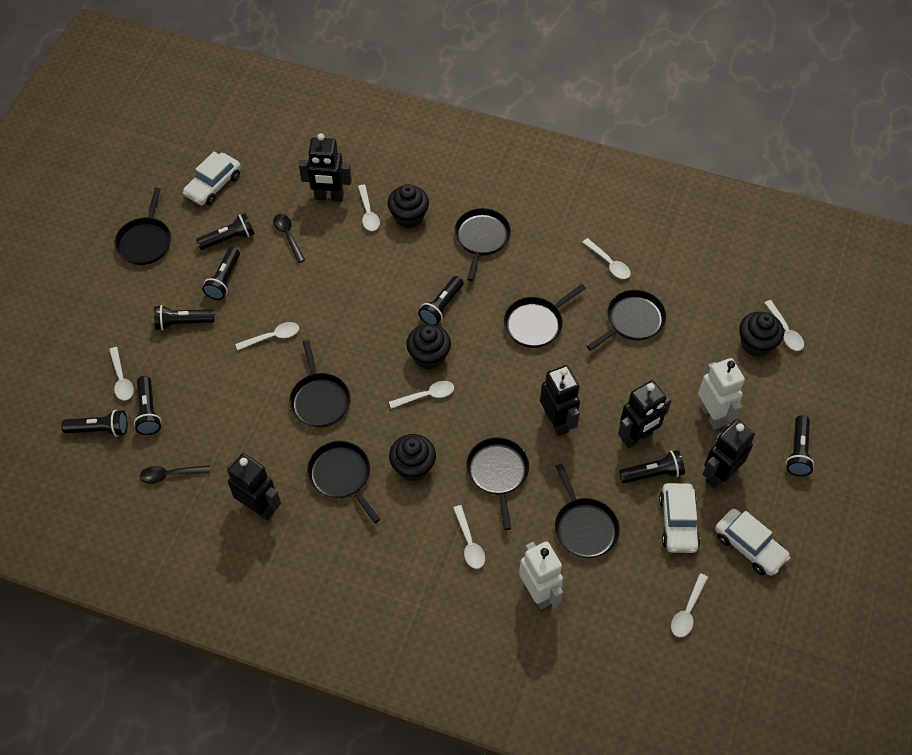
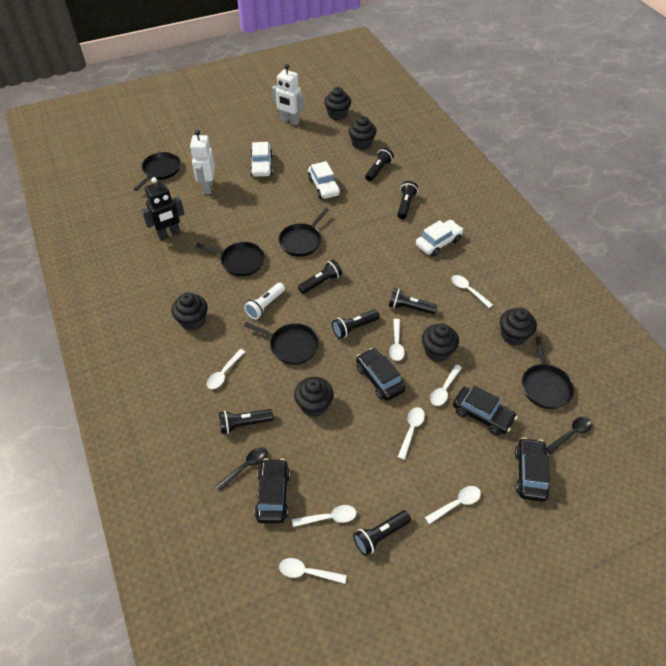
black car: 0 -> 4
black cupcake: 4 -> 6
black flashlight: 8 -> 7
black pan: 8 -> 5
black robot: 5 -> 1
white flashlight: 0 -> 1

